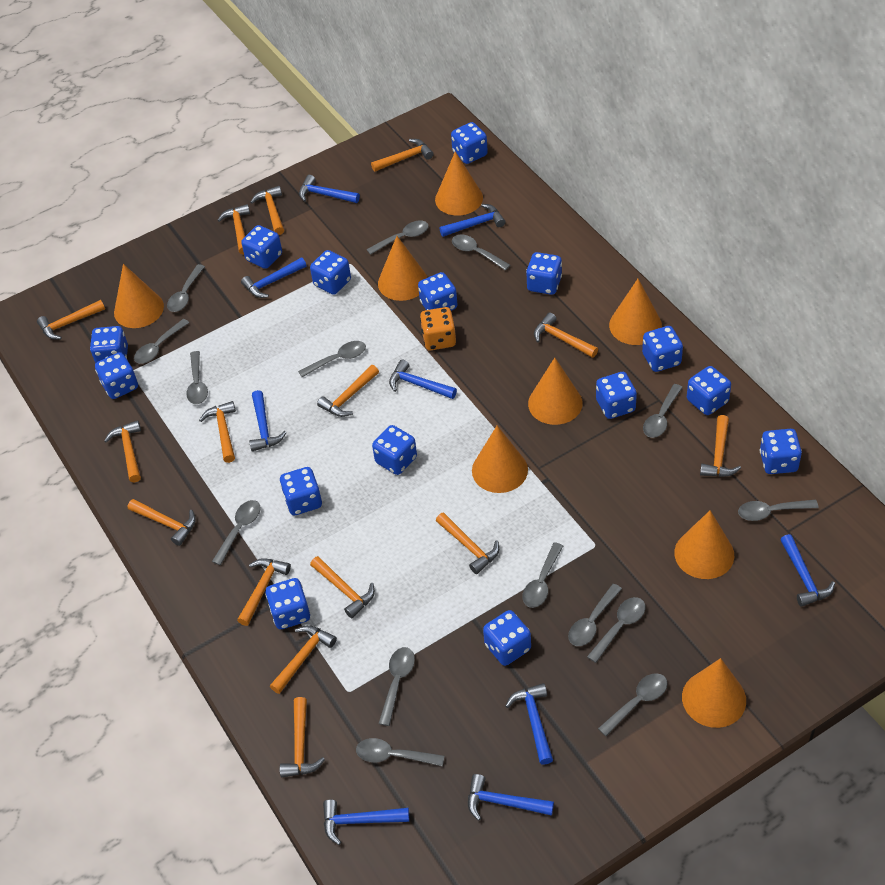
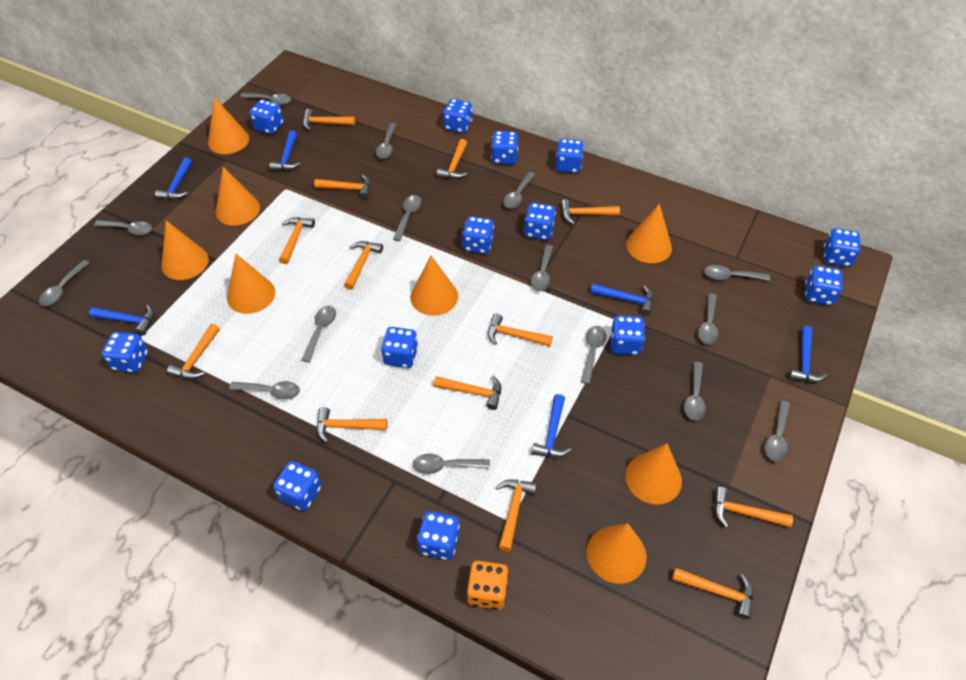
blue dice: 15 -> 13
blue hammer: 9 -> 6
orange hammer: 15 -> 13

